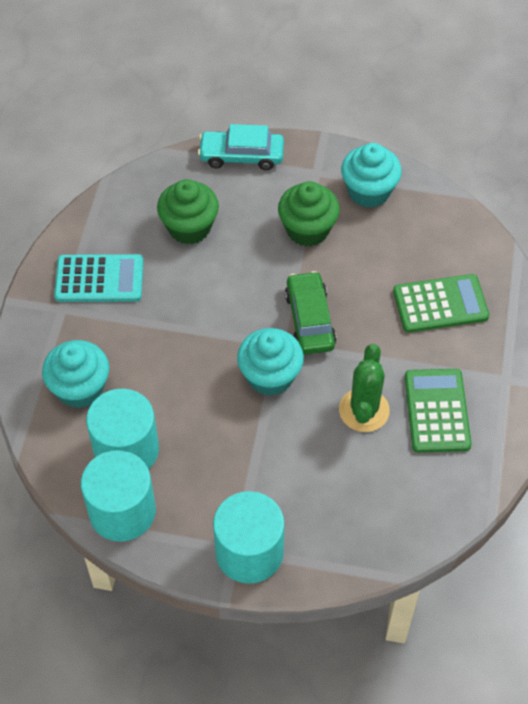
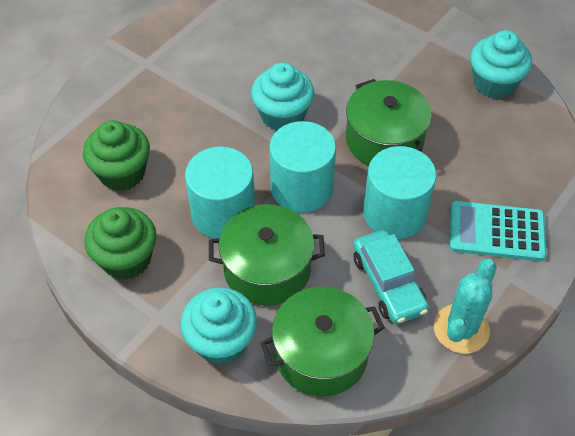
green cactus: 1 -> 0
green calculator: 2 -> 0
green car: 1 -> 0
green pot: 0 -> 3
turquoise cactus: 0 -> 1

